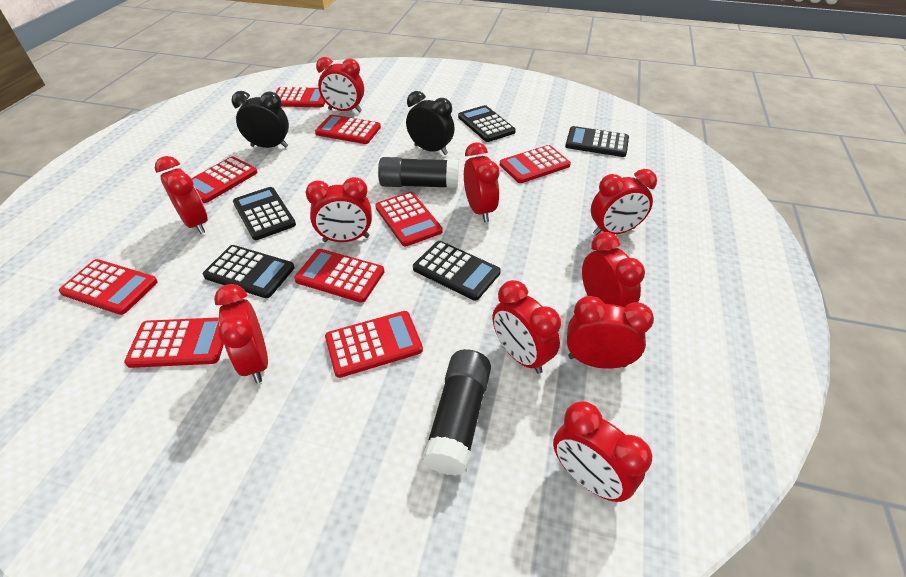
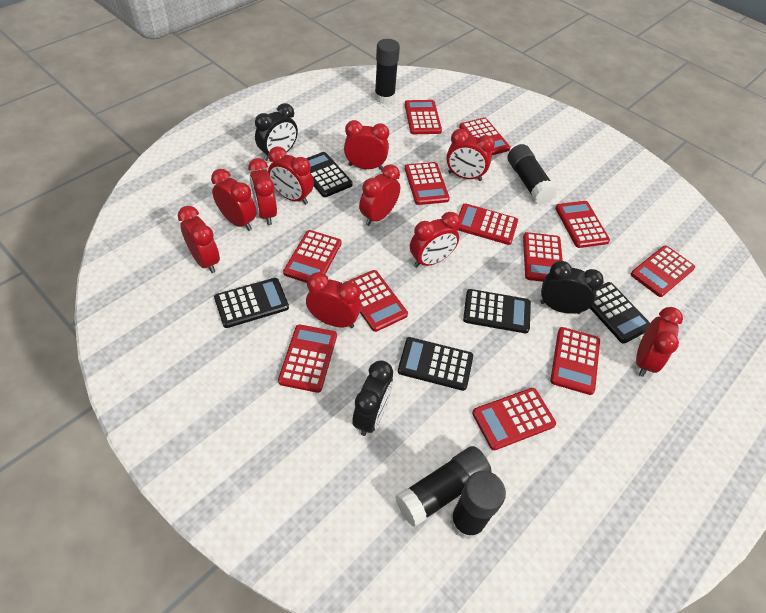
black clock: 2 -> 3
black glue stick: 2 -> 4
red calculator: 9 -> 12

